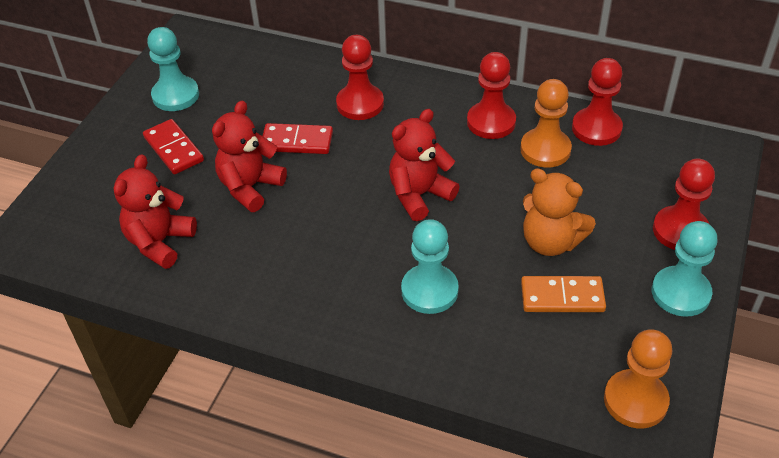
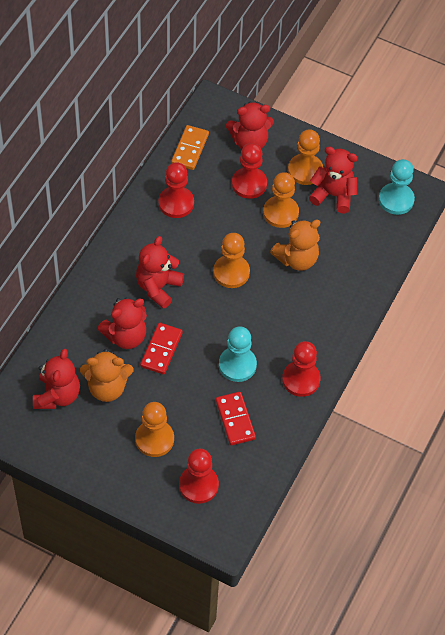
orange pawn: 2 -> 4
orange teddy bear: 1 -> 2
red teddy bear: 3 -> 5
turquoise pawn: 3 -> 2

